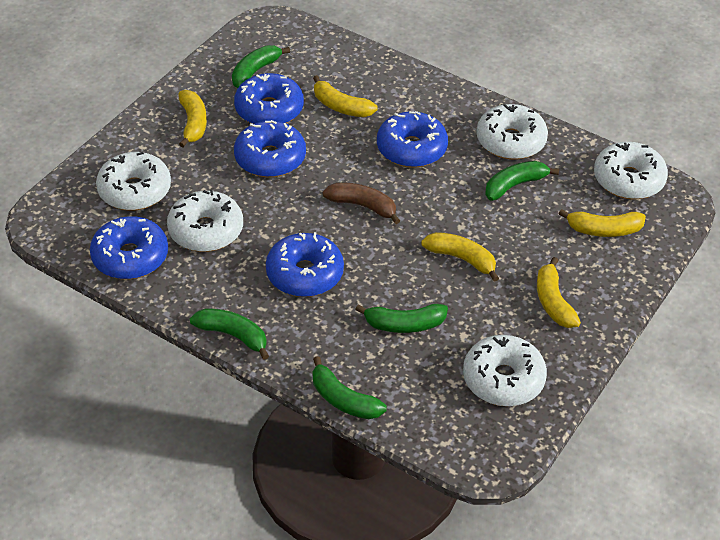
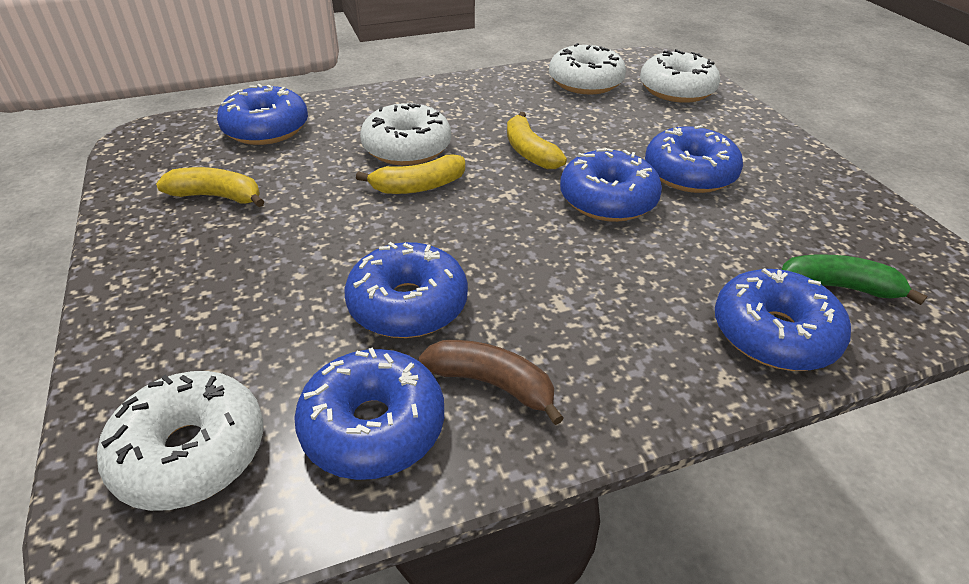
blue donut: 5 -> 6
green banana: 5 -> 1
white donut: 5 -> 4
yellow banana: 5 -> 3

